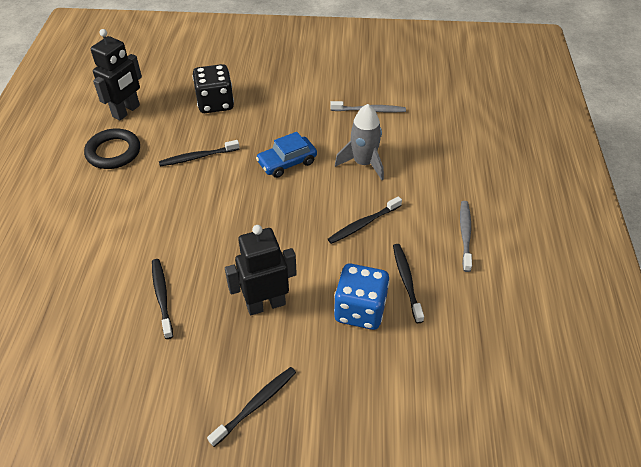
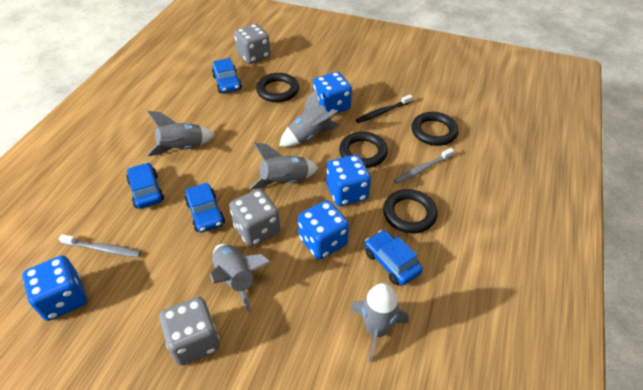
black dice: 1 -> 0
black ring: 1 -> 4
black robot: 2 -> 0
black toothbrush: 5 -> 1
blue car: 1 -> 4
blue dice: 1 -> 4
grey dice: 0 -> 3
grey rocket: 1 -> 5

